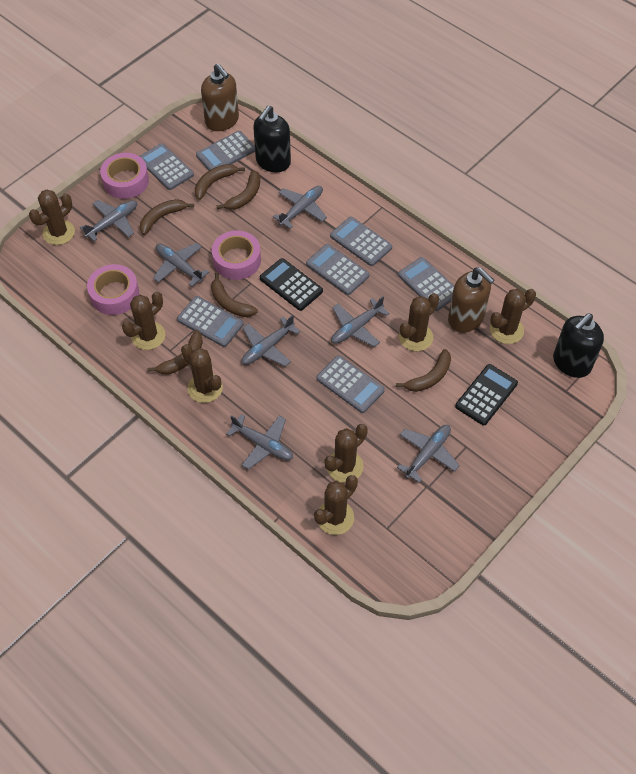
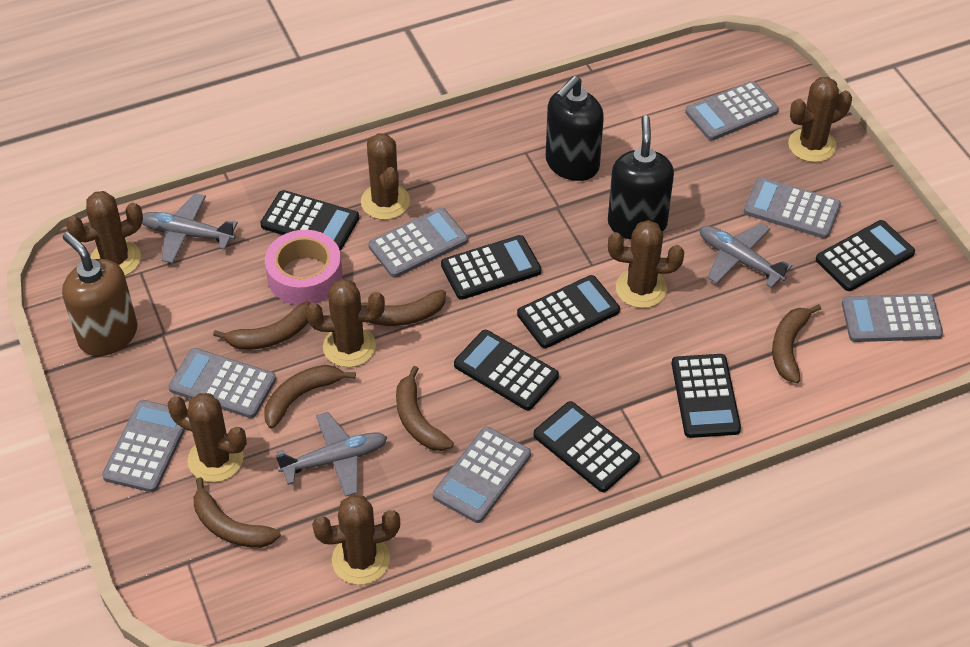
black calculator: 2 -> 7
brown soap dispenser: 2 -> 1
grey plane: 7 -> 3
pink tape: 3 -> 1

